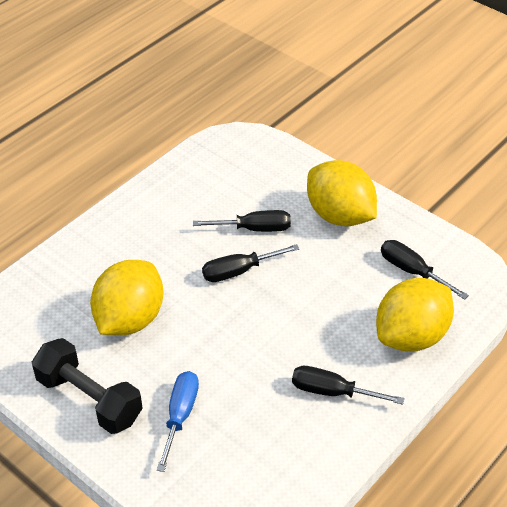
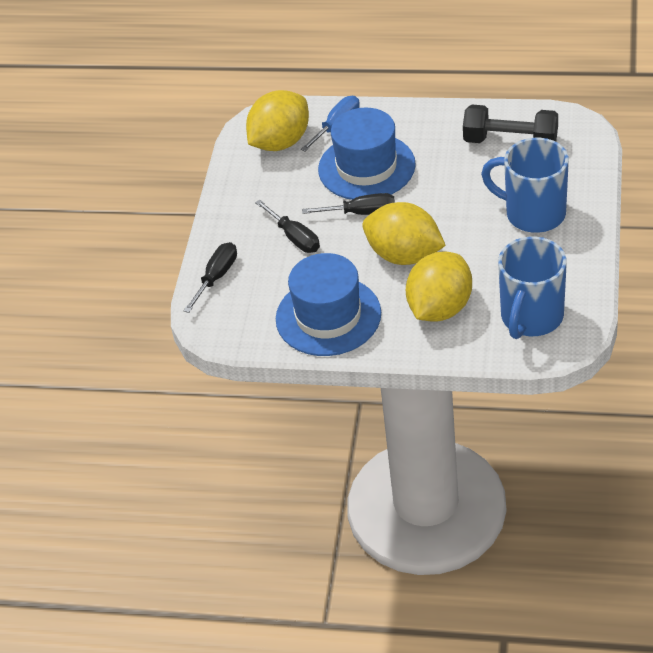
black screwdriver: 4 -> 3
blue hat: 0 -> 2
blue mug: 0 -> 2

